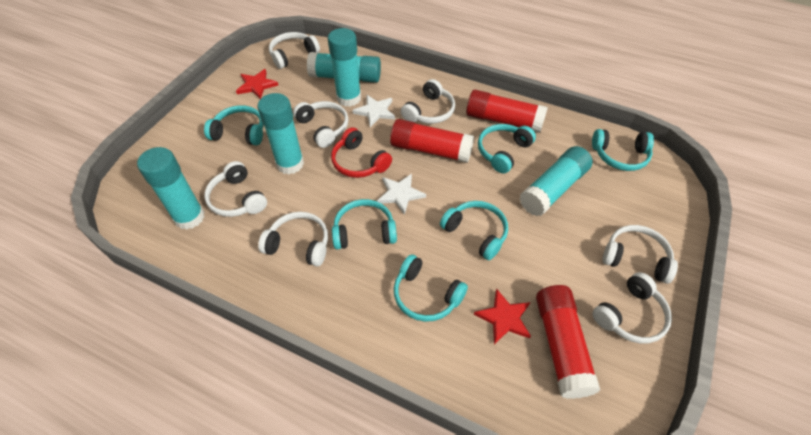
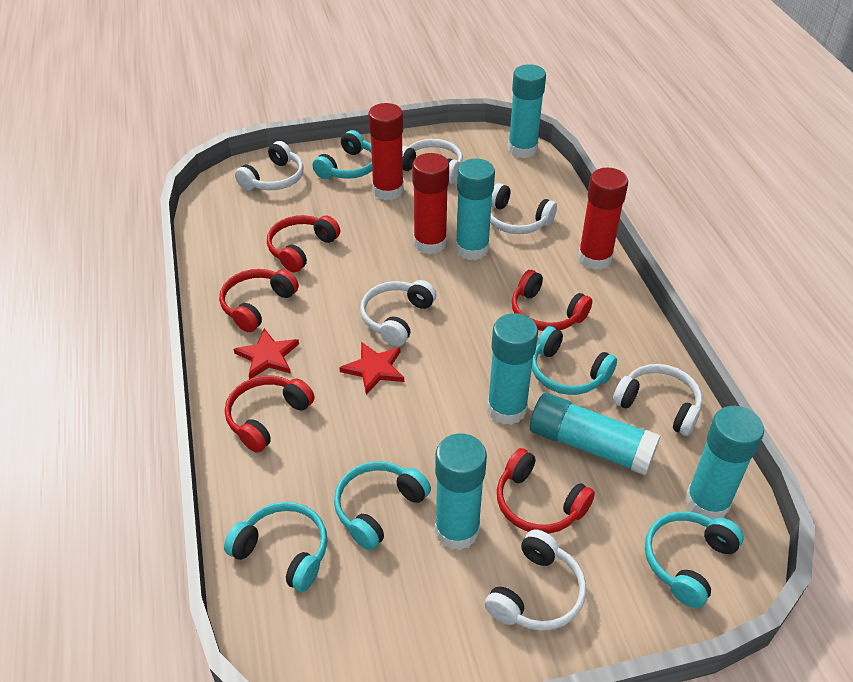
red headphones: 1 -> 5
turquoise glue stick: 5 -> 6
turquoise headphones: 6 -> 5
white headphones: 7 -> 6
white star: 2 -> 0

